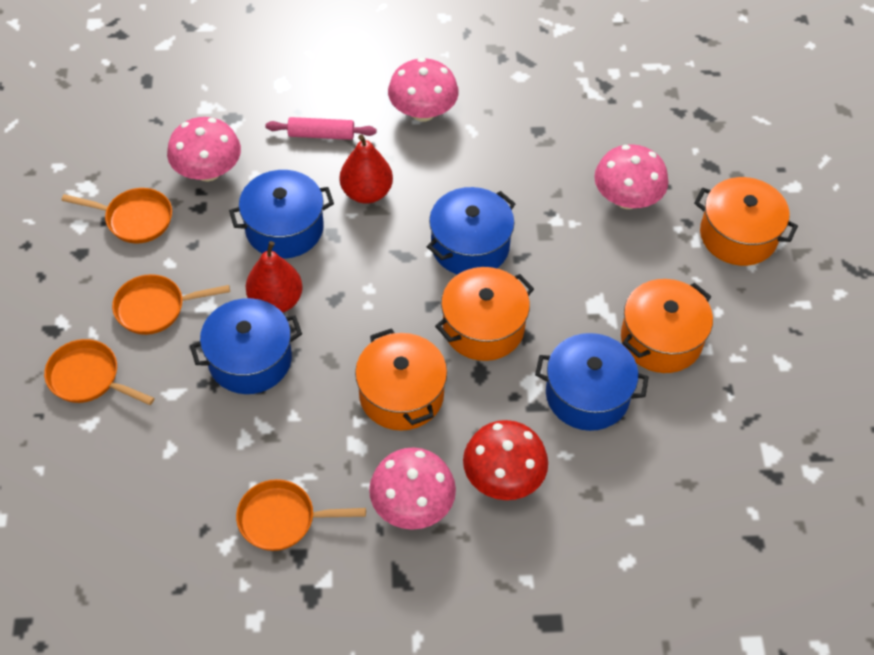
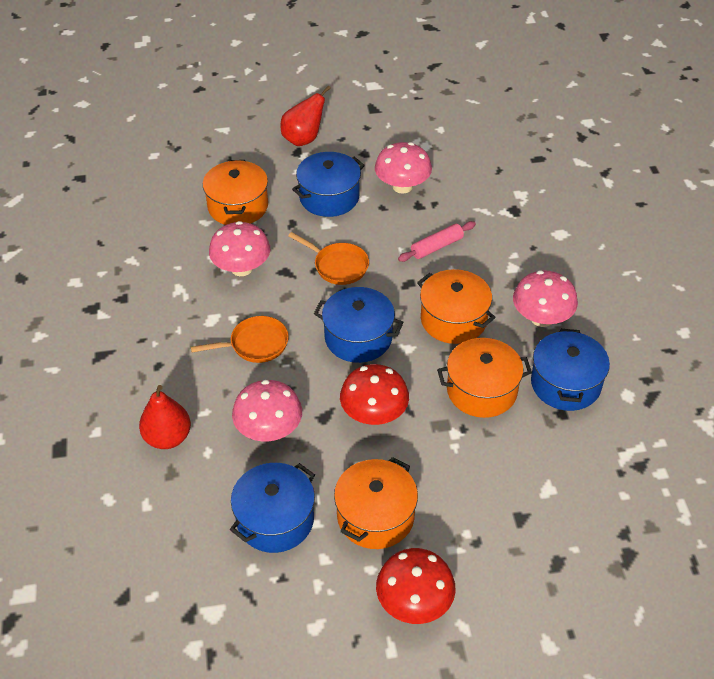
orange pan: 4 -> 2
red mushroom: 1 -> 2

